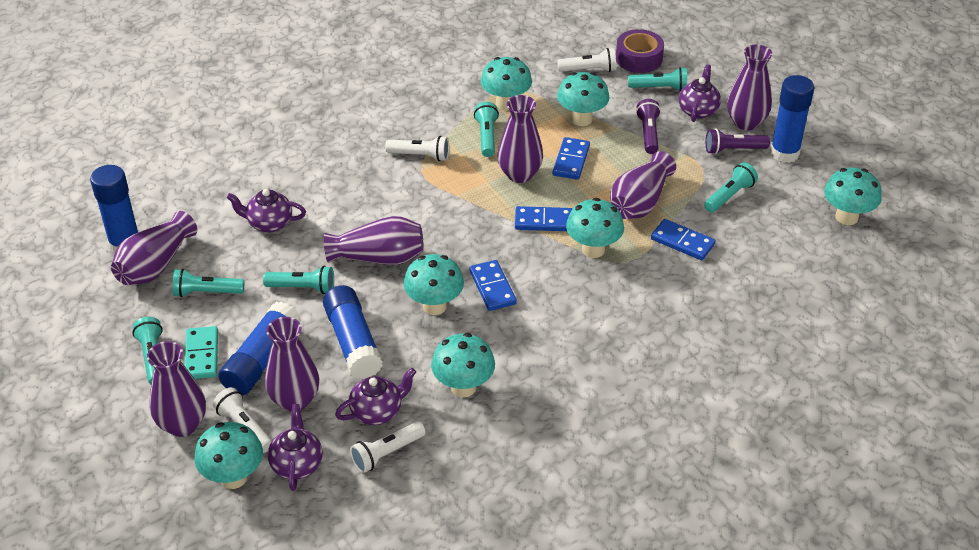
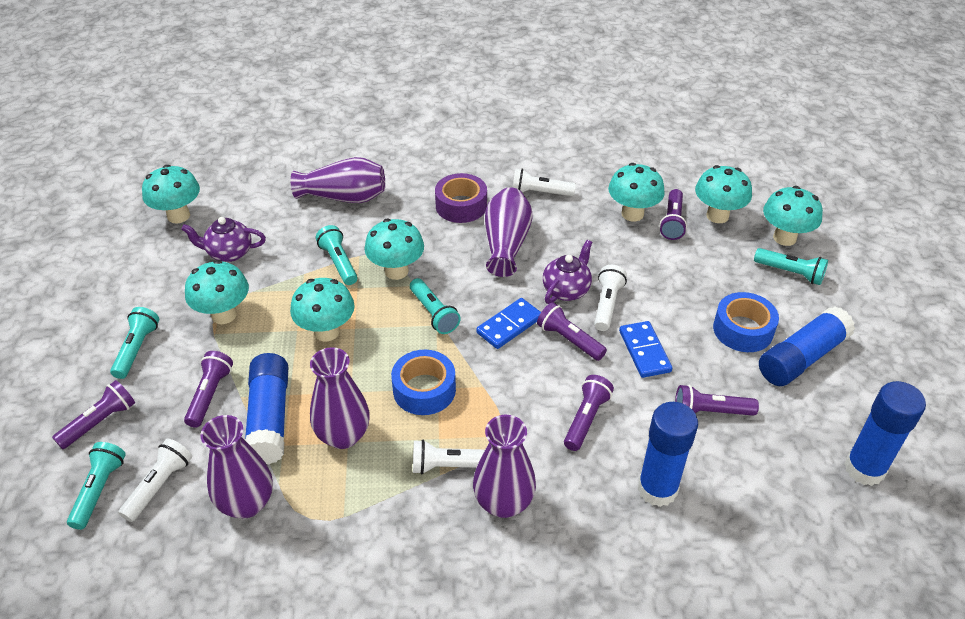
blue domino: 4 -> 2
blue tape: 0 -> 2
purple flashlight: 2 -> 6
purple teapot: 4 -> 2
purple vase: 7 -> 5
turquoise domino: 1 -> 0
turquoise flashlight: 6 -> 5

